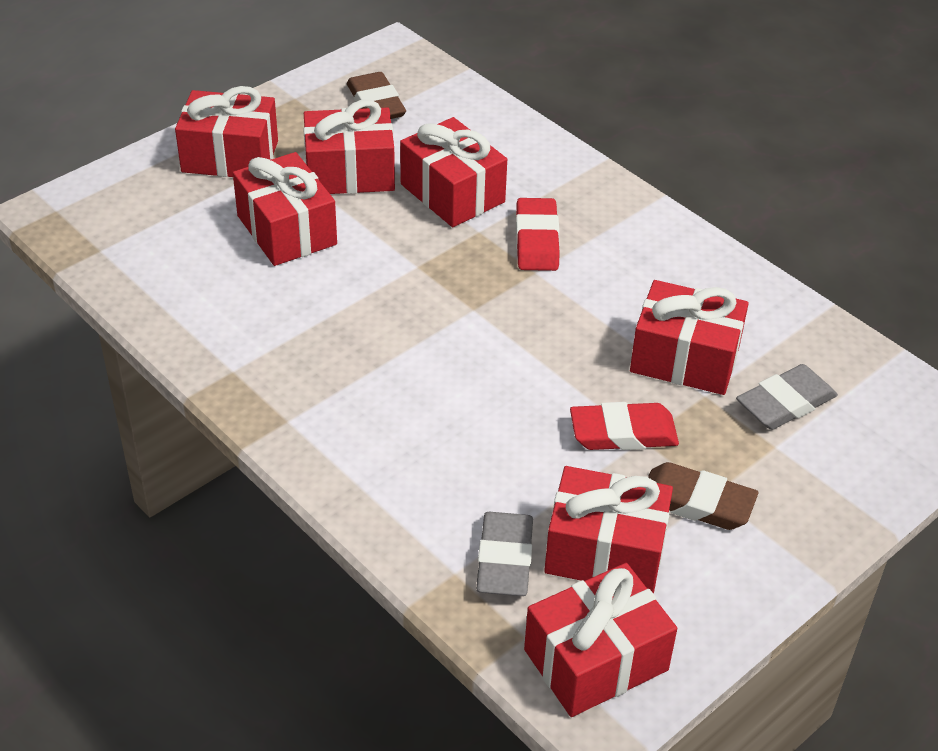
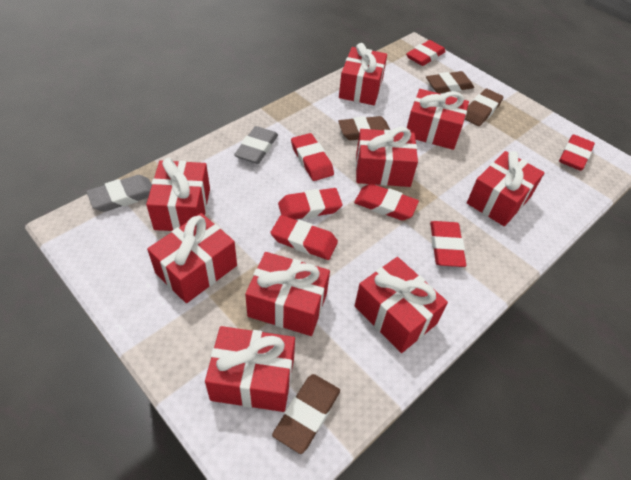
brown eraser: 2 -> 4
red eraser: 2 -> 7
red gift: 7 -> 9

